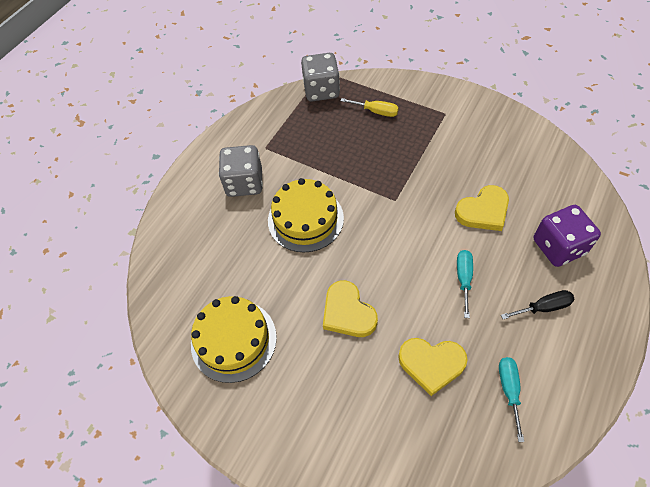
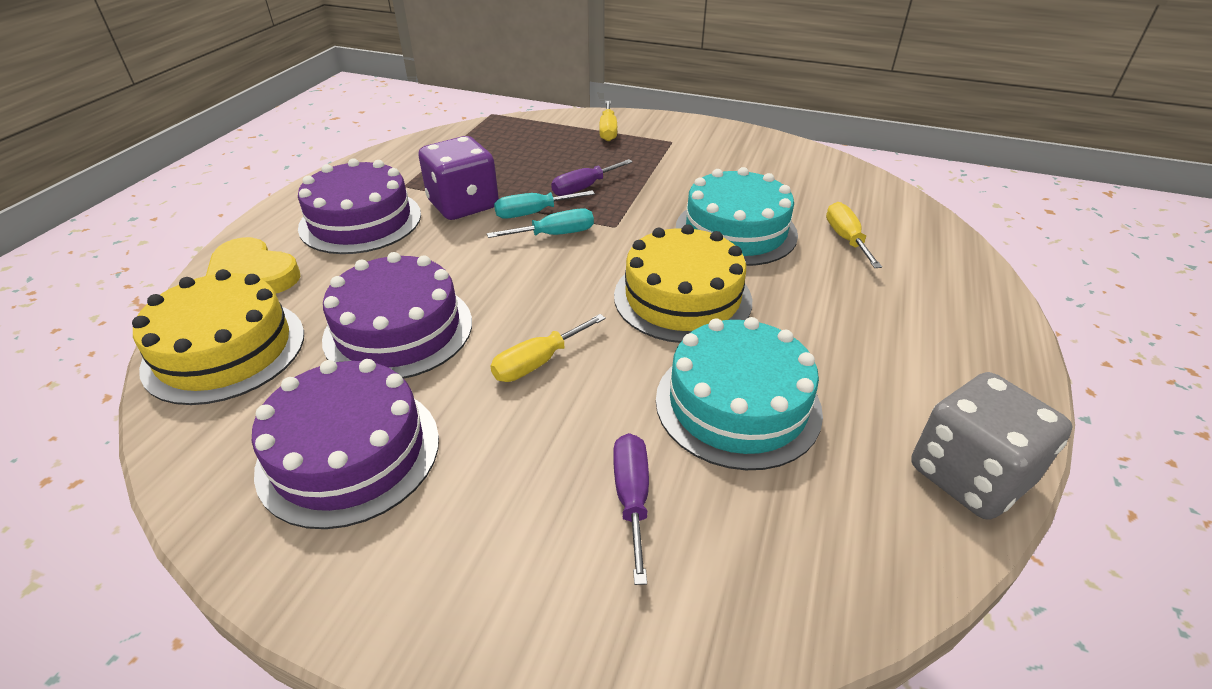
black screwdriver: 1 -> 0
grey dice: 2 -> 1
purple cake: 0 -> 3
purple screwdriver: 0 -> 2
turquoise cake: 0 -> 2
yellow heart: 3 -> 1
yellow screwdriver: 1 -> 3

